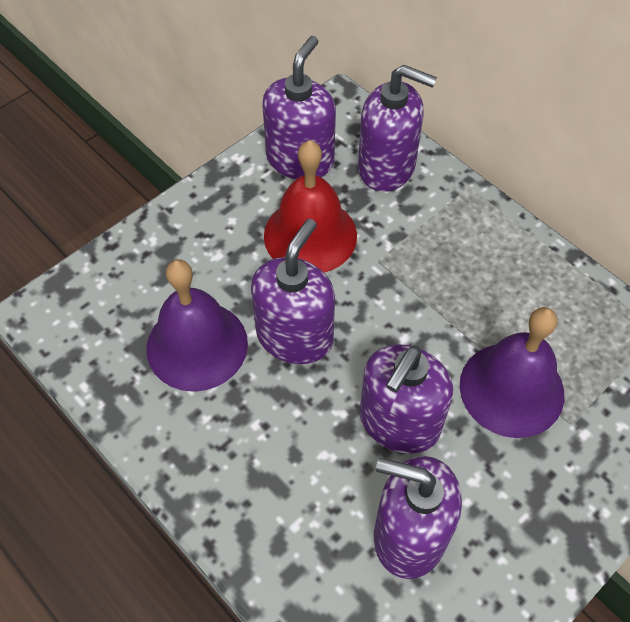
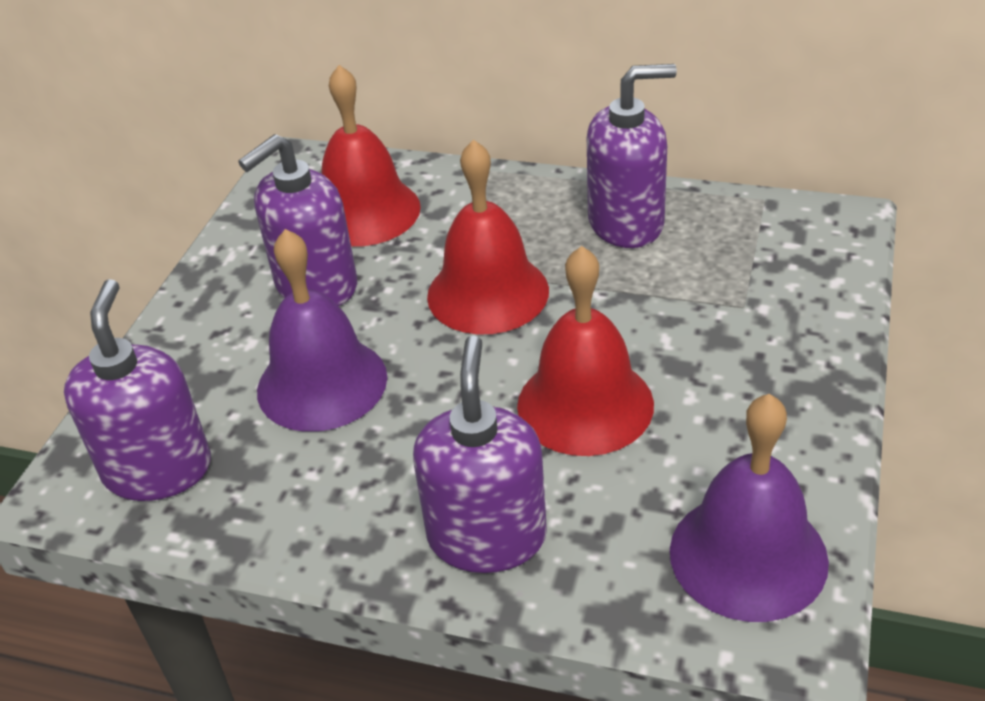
purple soap dispenser: 5 -> 4
red bell: 1 -> 3

